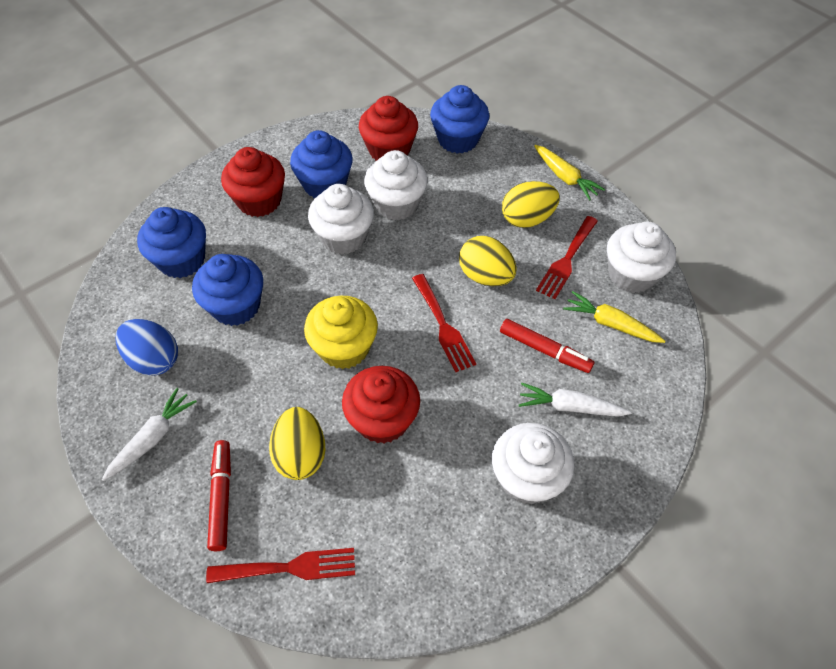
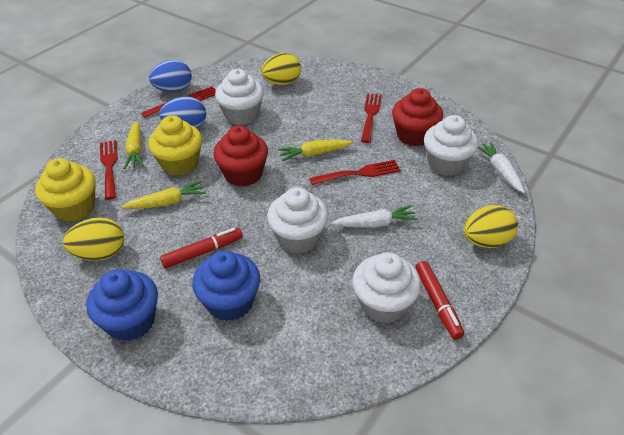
blue cupcake: 4 -> 2
blue egg: 1 -> 2
red cupcake: 3 -> 2
red fork: 3 -> 4
yellow carrot: 2 -> 3
yellow cupcake: 1 -> 2

